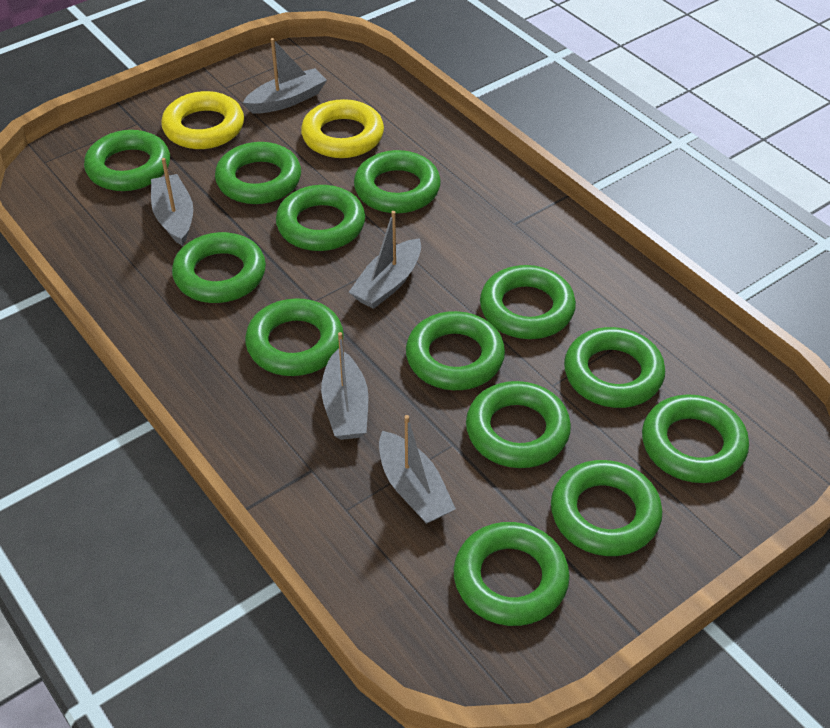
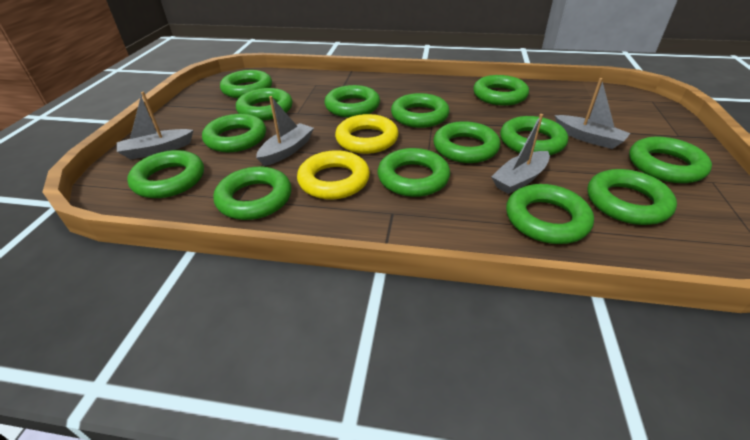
green ring: 13 -> 14
grey boat: 5 -> 4

